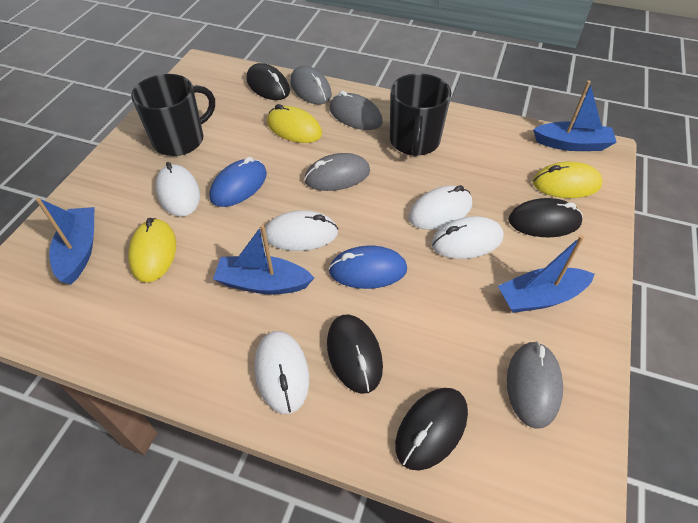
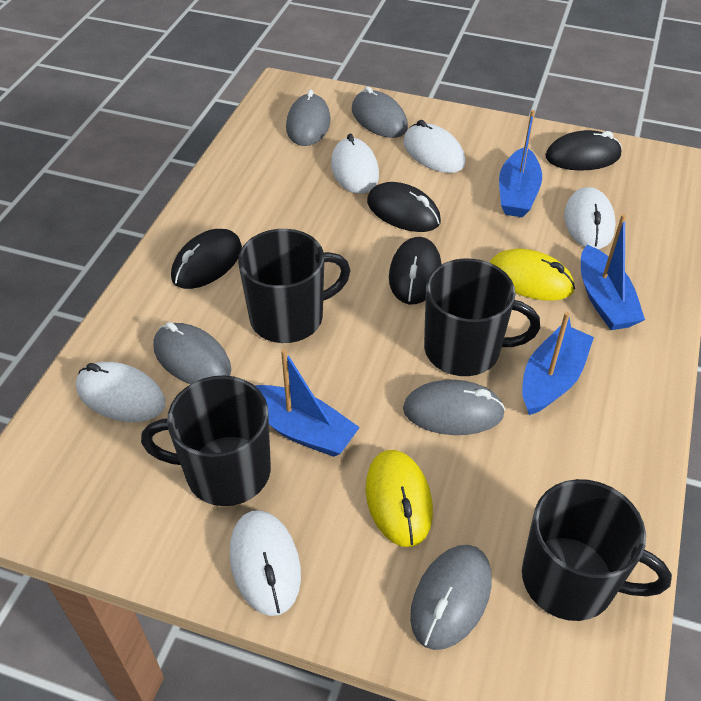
black mug: 2 -> 4
blue mouse: 2 -> 0
grey mouse: 4 -> 5
yellow mouse: 3 -> 2

